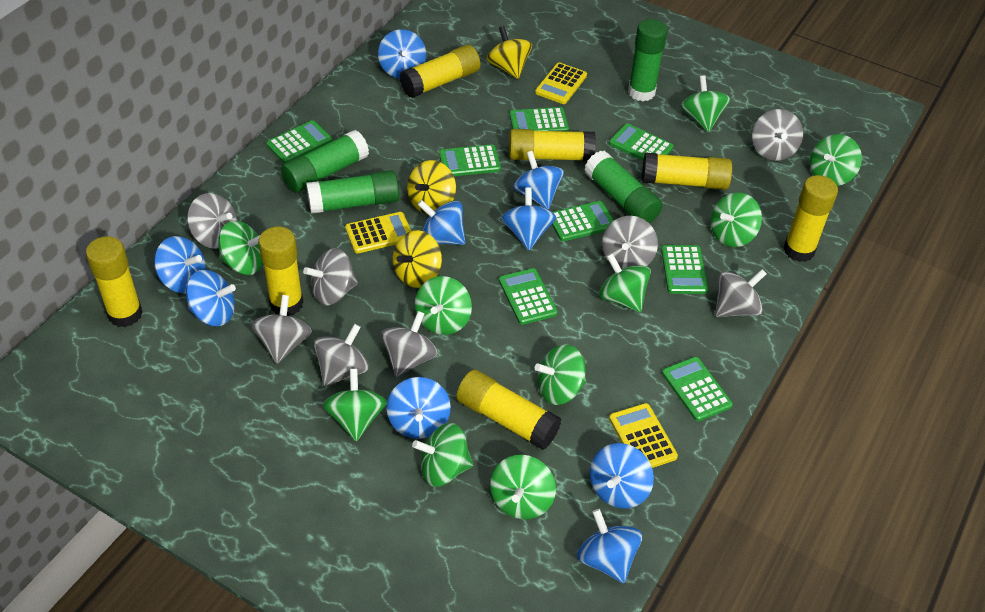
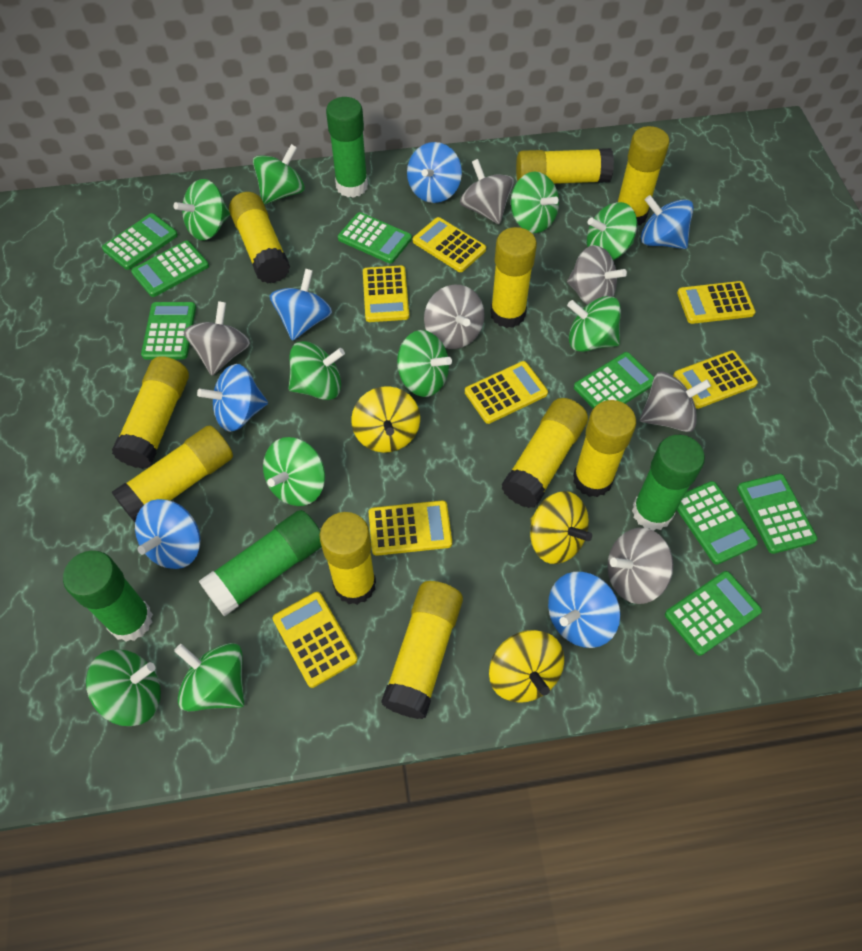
blue spinning top: 9 -> 6
grey spinning top: 8 -> 6
yellow calculator: 3 -> 7
yellow glue stick: 7 -> 10

